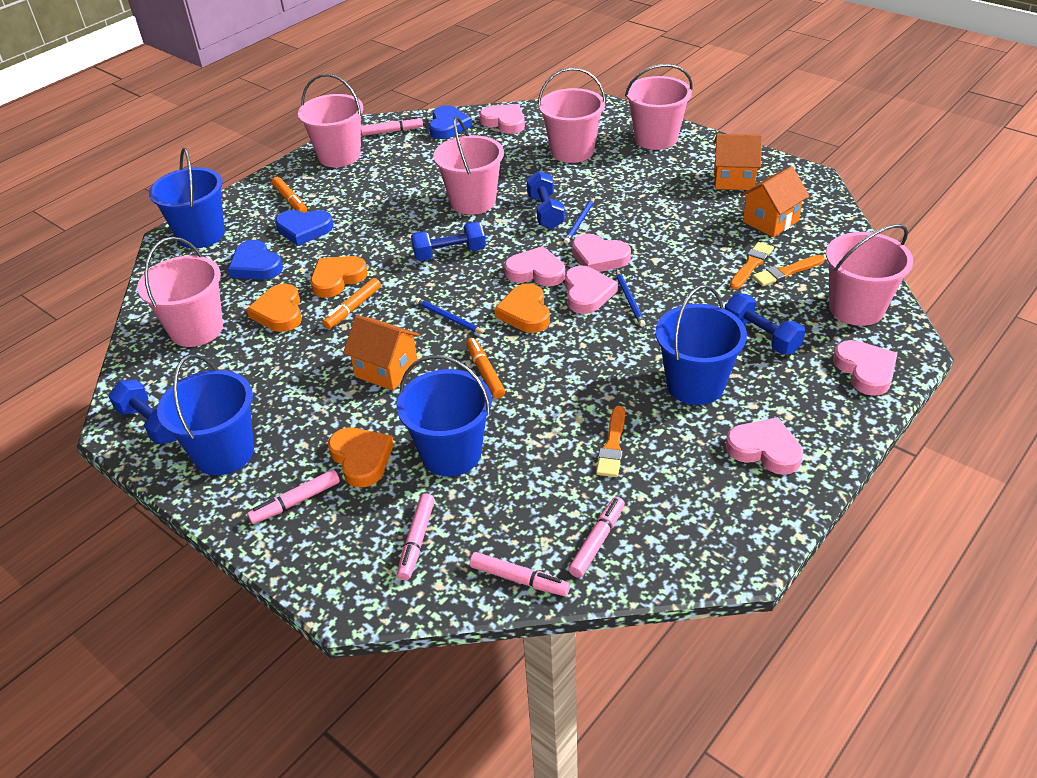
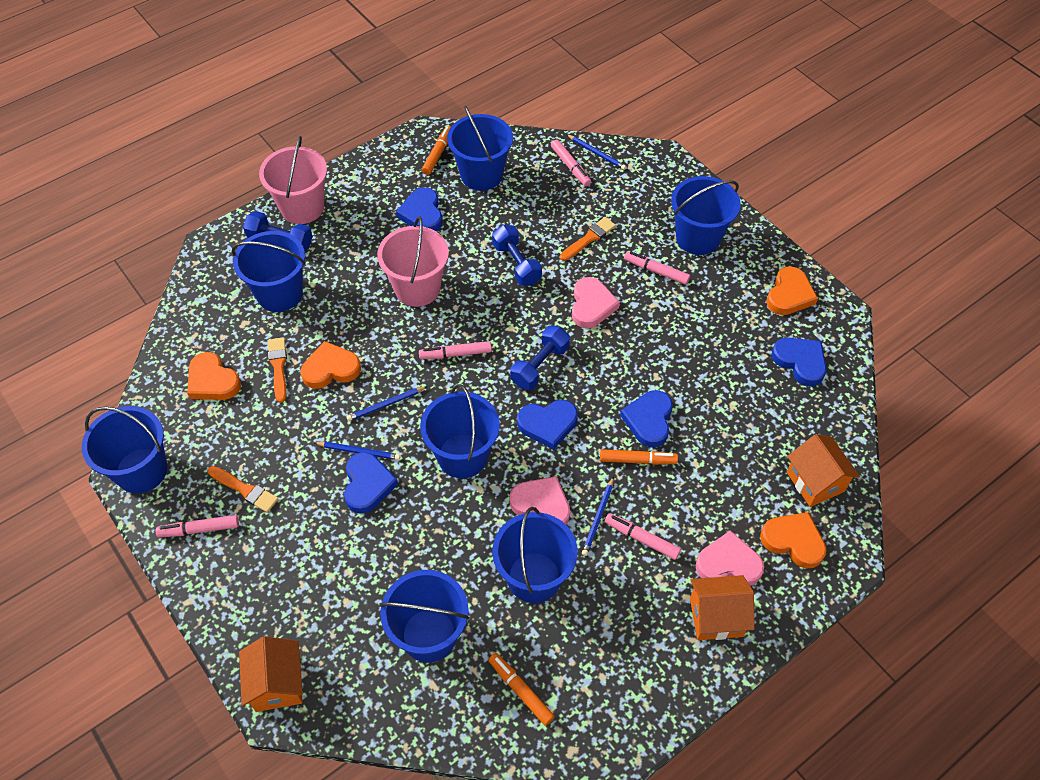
blue bucket: 4 -> 7
blue dumbbell: 4 -> 3
blue heart: 3 -> 5
blue pencil: 3 -> 4
pink bucket: 6 -> 2
pink heart: 6 -> 3

